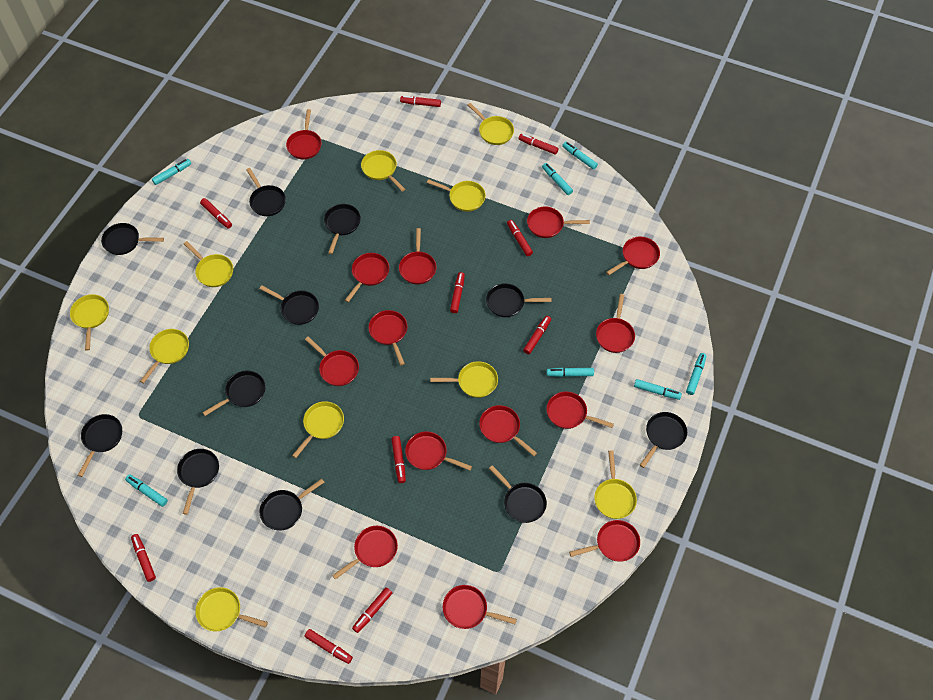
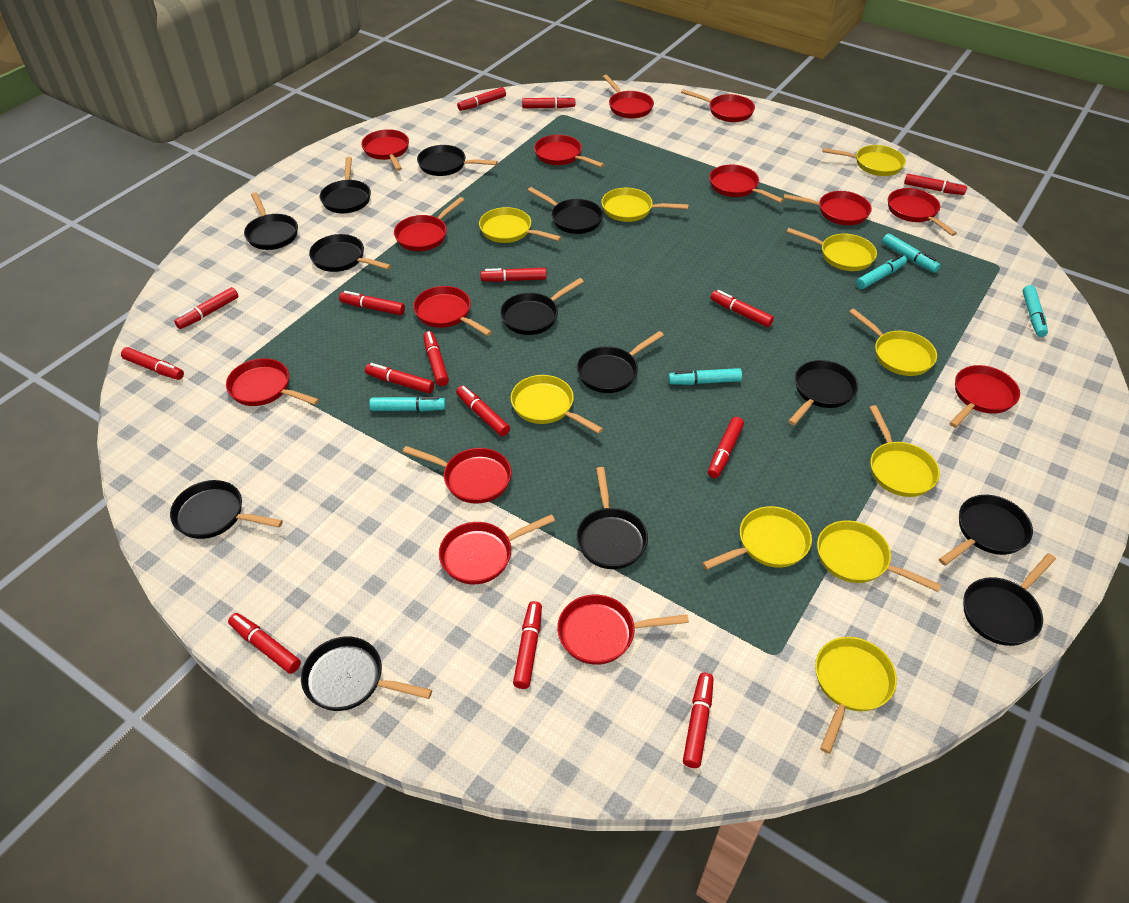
black pan: 11 -> 13
red marker: 10 -> 15
turquoise marker: 7 -> 5

